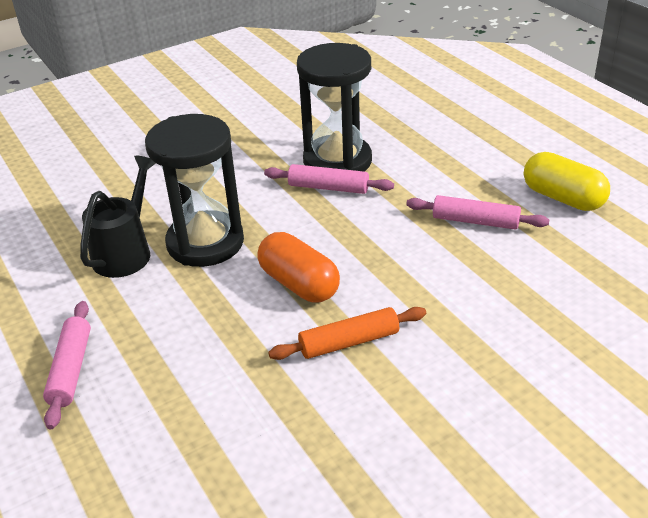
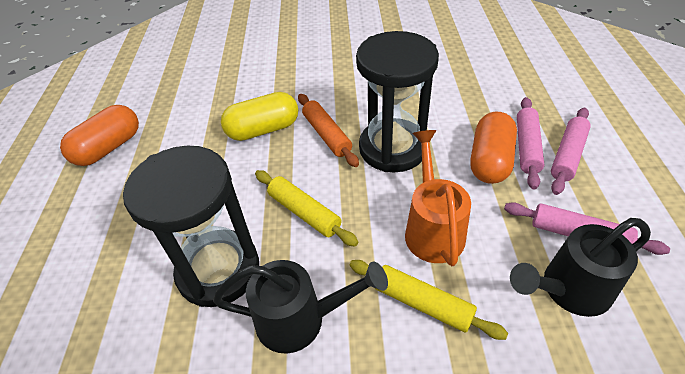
black watering can: 1 -> 2
orange capsule: 1 -> 2
orange watering can: 0 -> 1
yellow rolling pin: 0 -> 2

